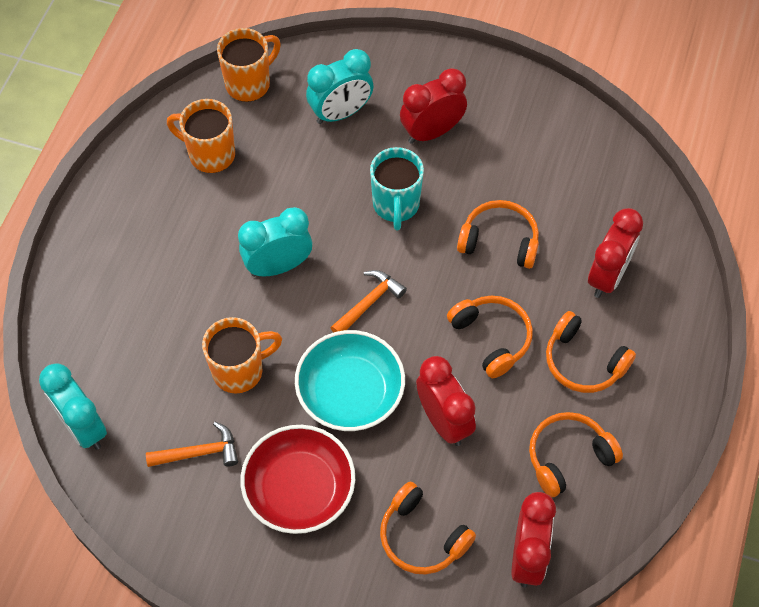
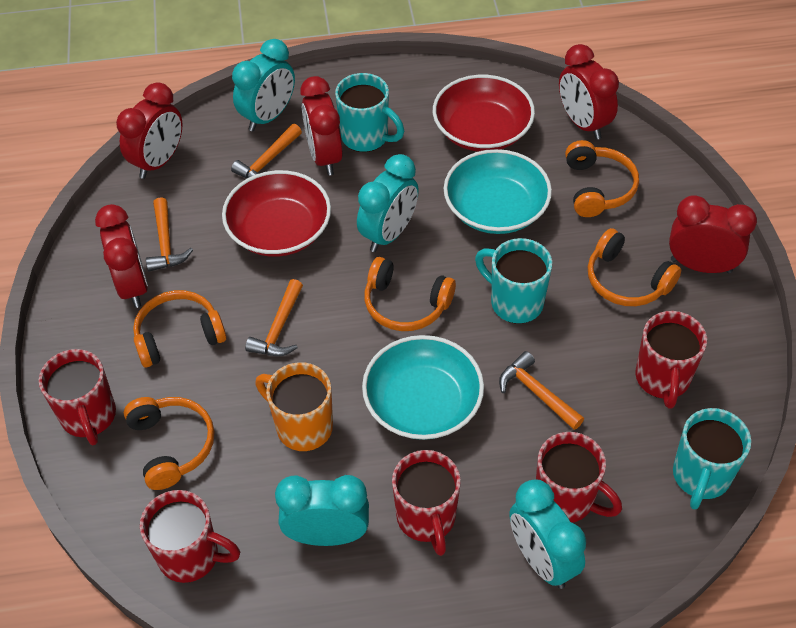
orange hammer: 2 -> 4
orange mug: 3 -> 1
red bowl: 1 -> 2
red clock: 4 -> 5
red mug: 0 -> 5
turquoise bowl: 1 -> 2
turquoise clock: 3 -> 4
turquoise mug: 1 -> 3

